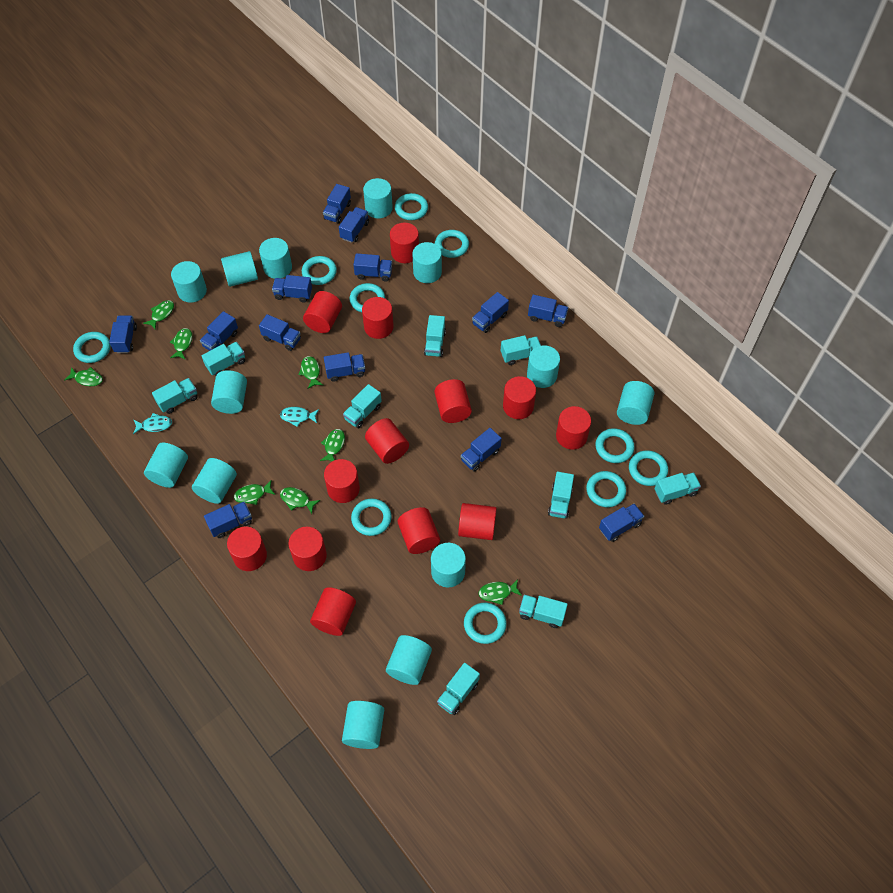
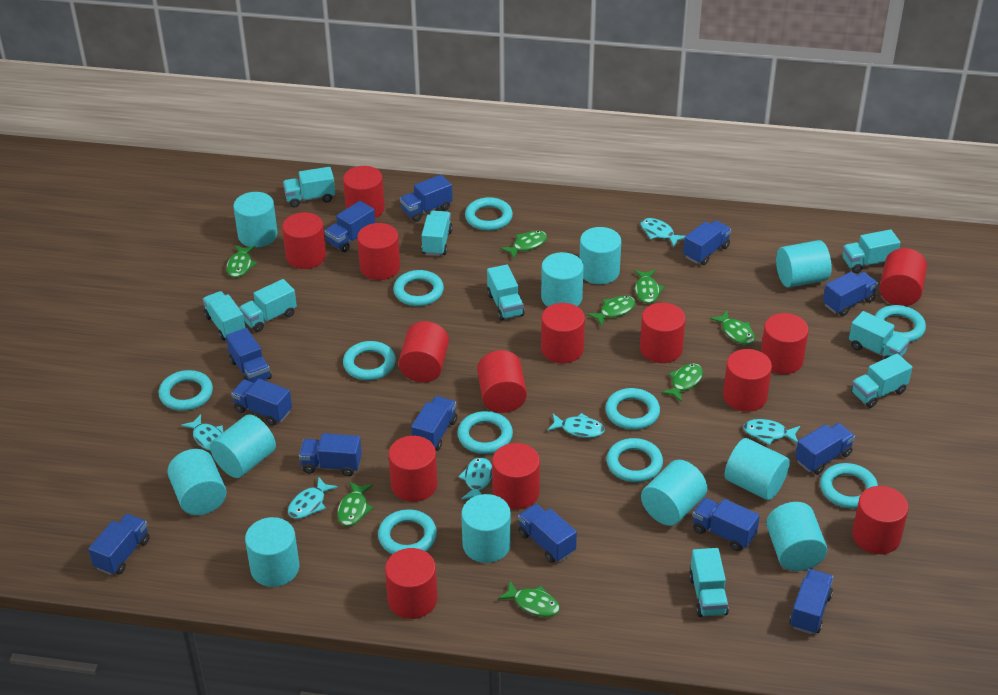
red cylinder: 13 -> 14
turquoise cylinder: 13 -> 11
turquoise fish: 2 -> 6

